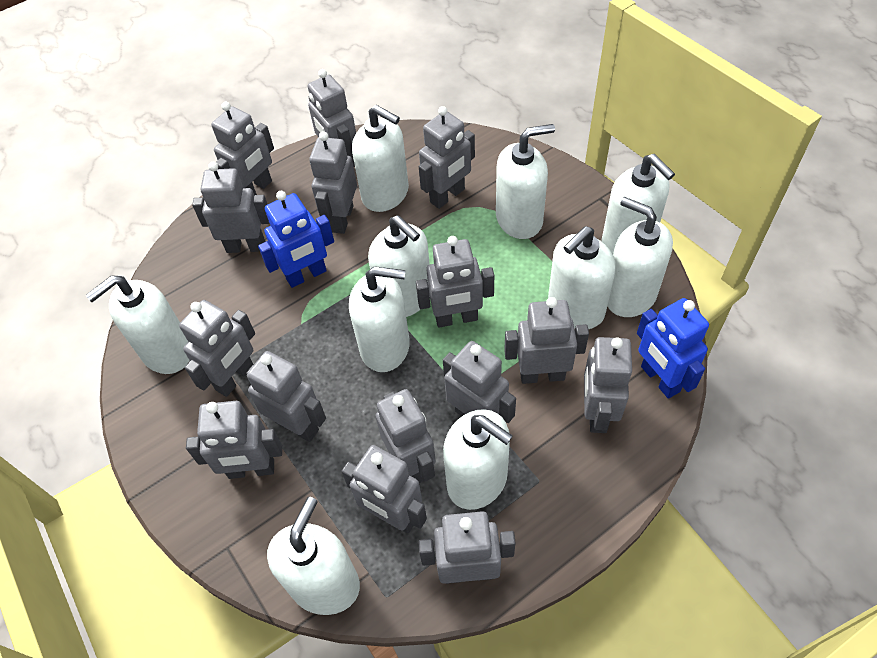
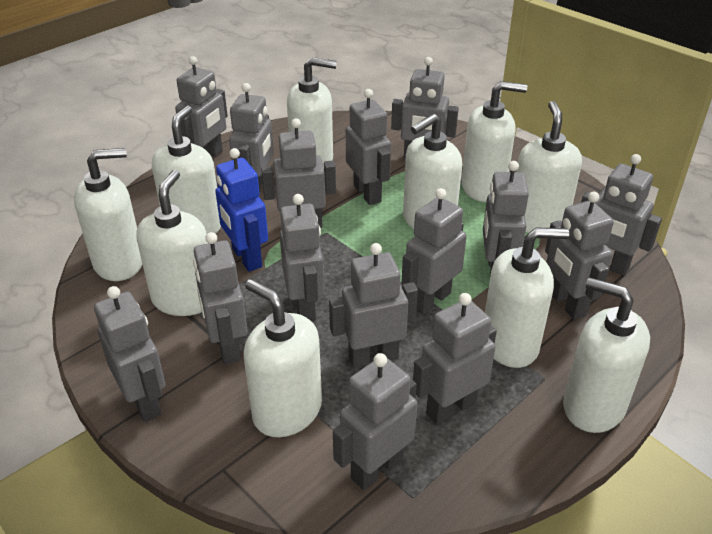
blue robot: 2 -> 1

